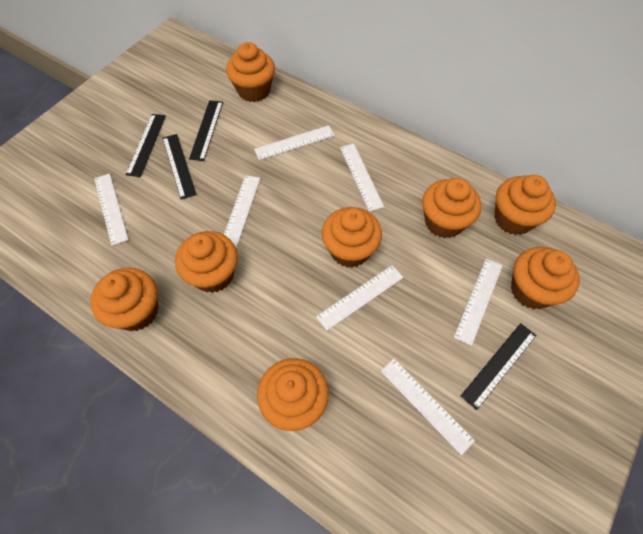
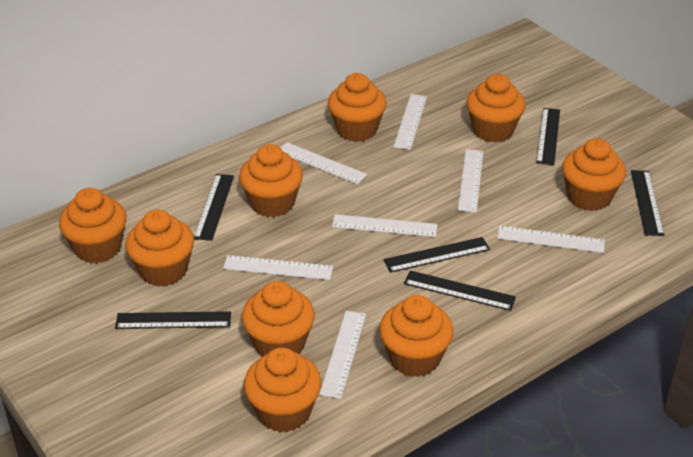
black ruler: 4 -> 6
orange cupcake: 8 -> 9

